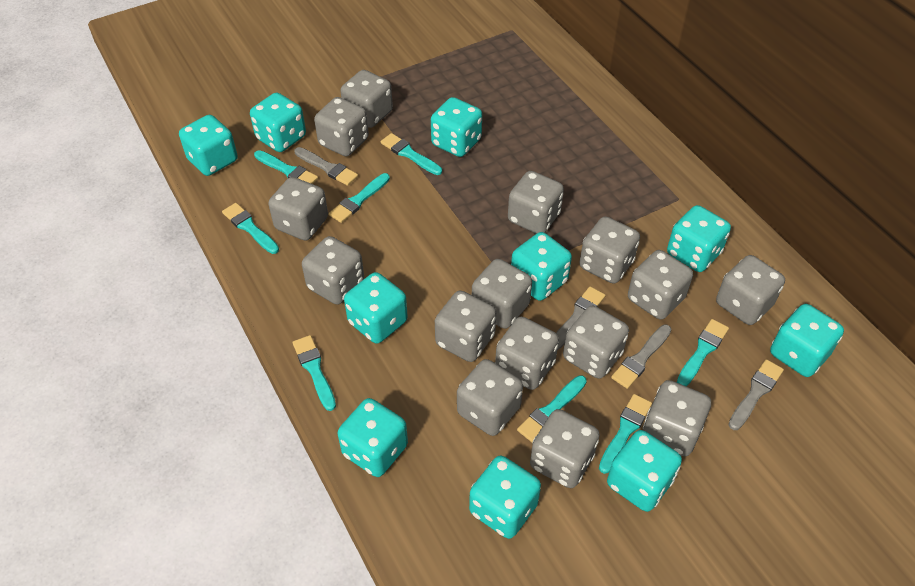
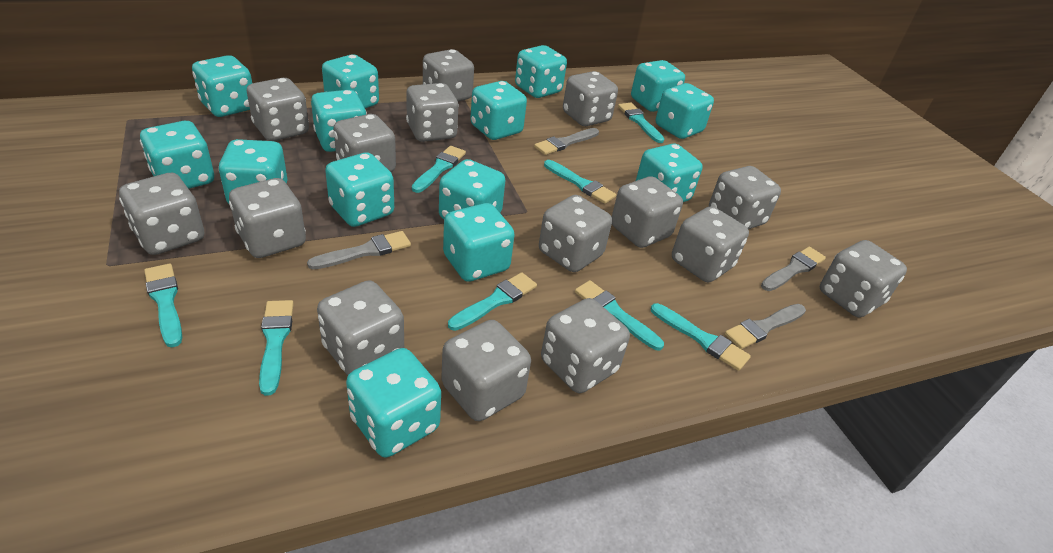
turquoise dice: 10 -> 14

